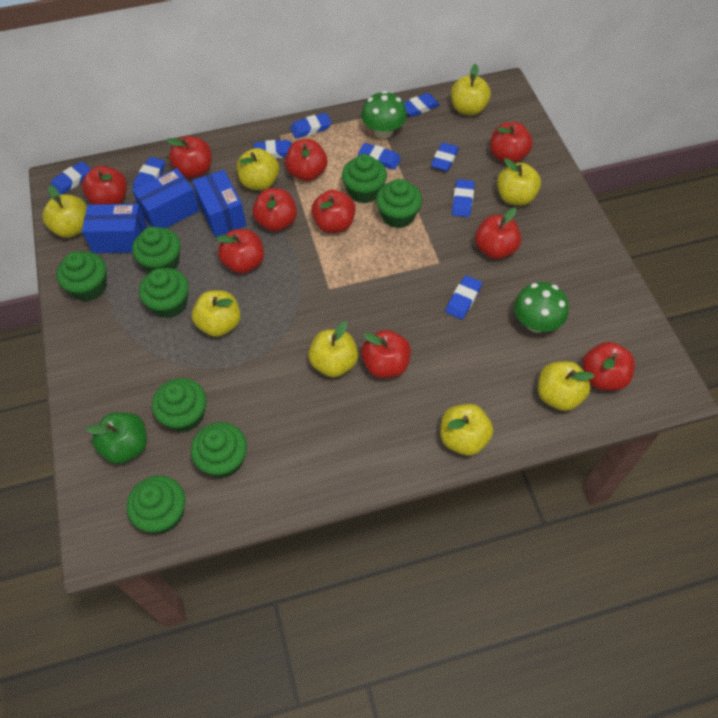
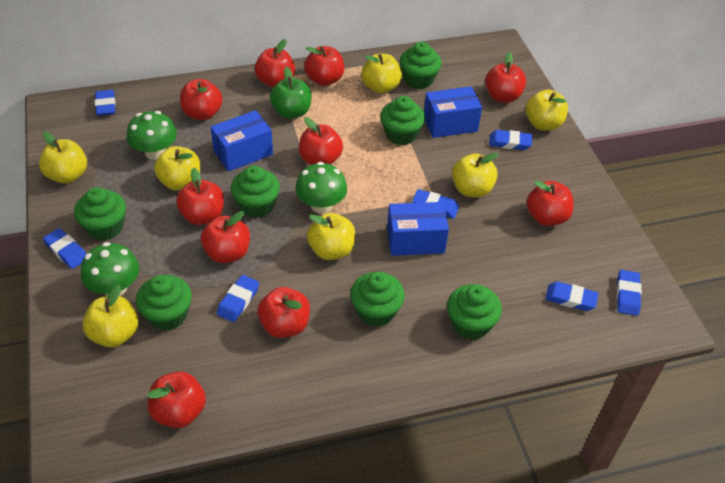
blue eraser: 9 -> 7
green cupcake: 8 -> 7
green mushroom: 2 -> 3
yellow apple: 8 -> 7

